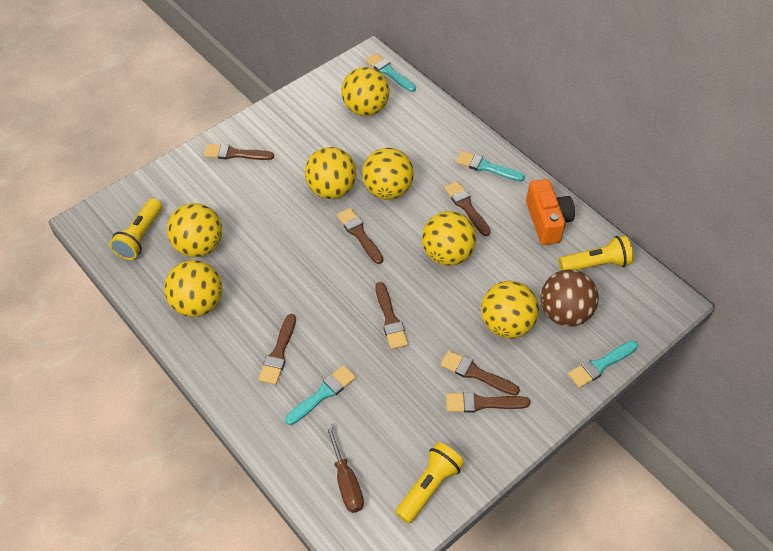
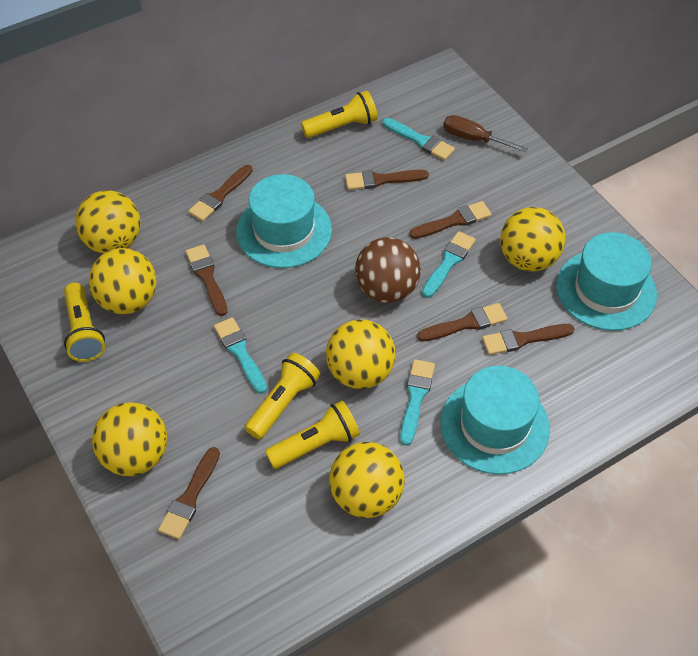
orange camera: 1 -> 0
turquoise hat: 0 -> 3
yellow ball: 7 -> 6
yellow flashlight: 3 -> 4

